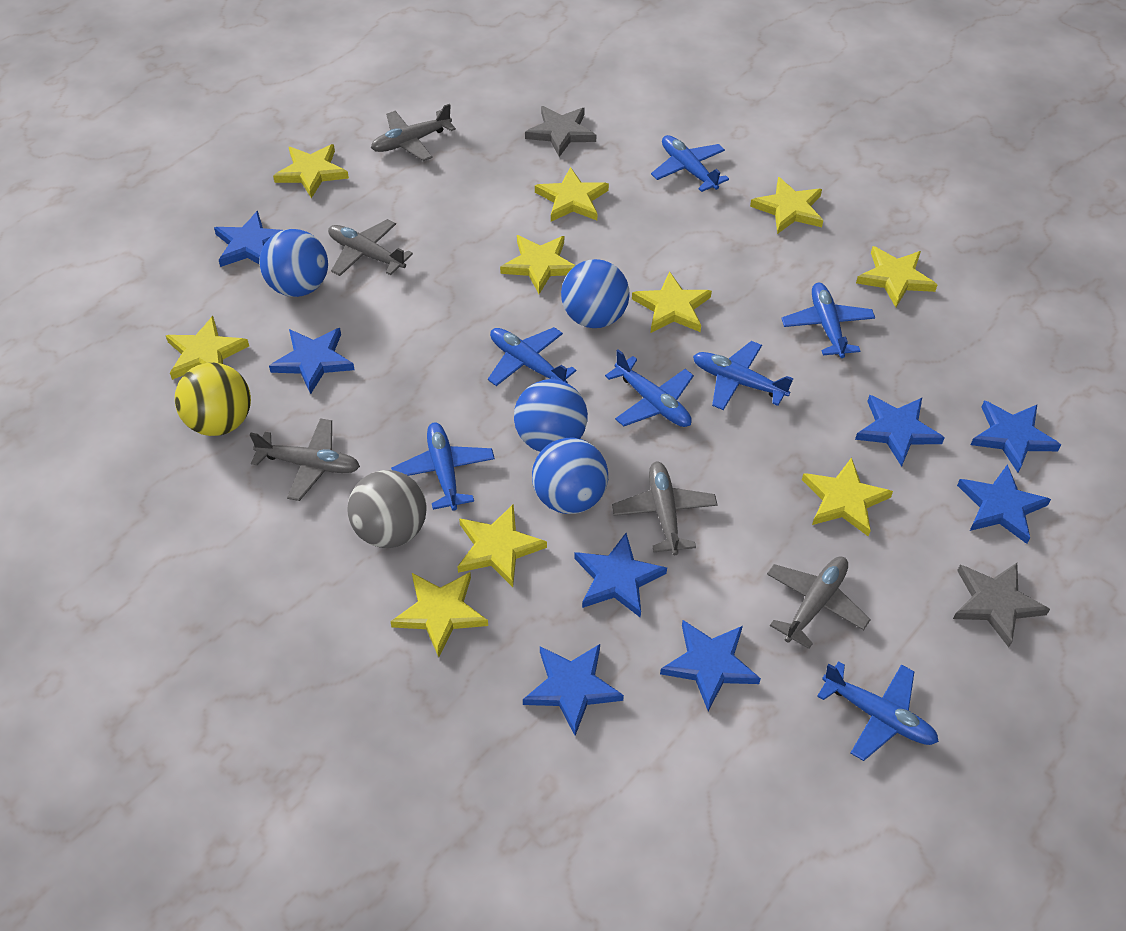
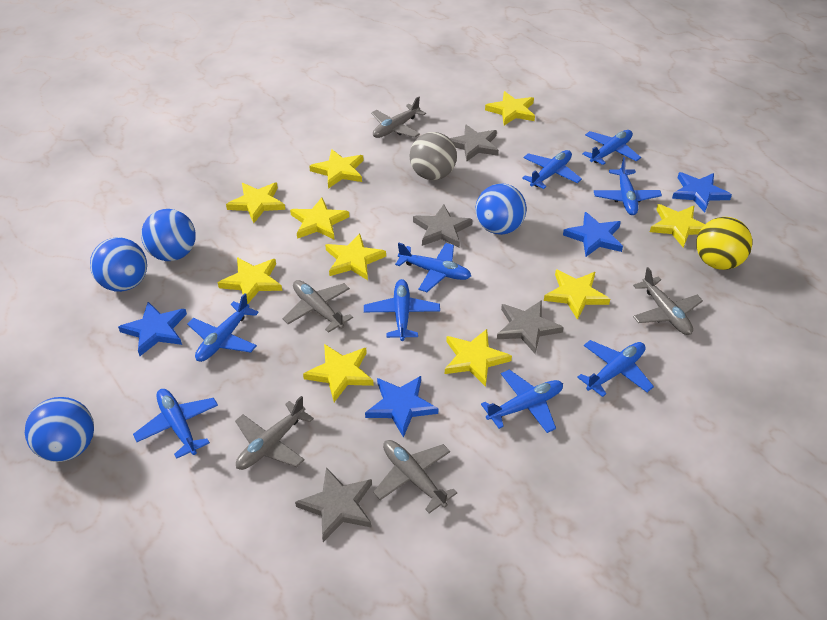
blue plane: 7 -> 9
blue star: 8 -> 4
grey star: 2 -> 4

